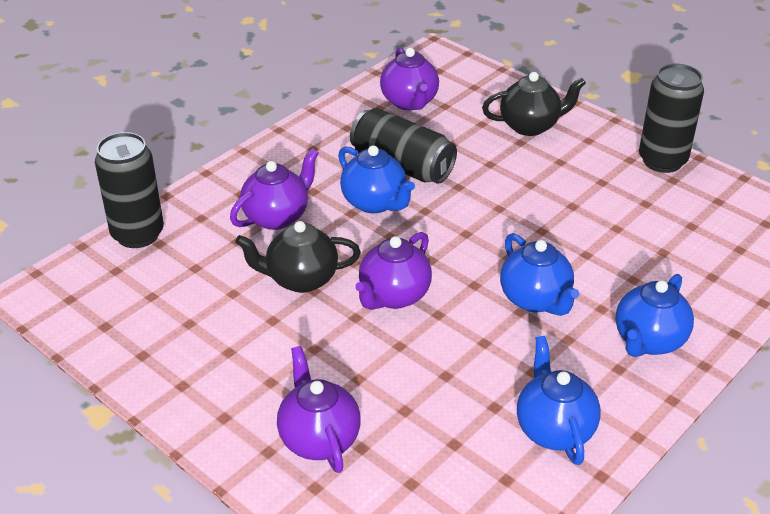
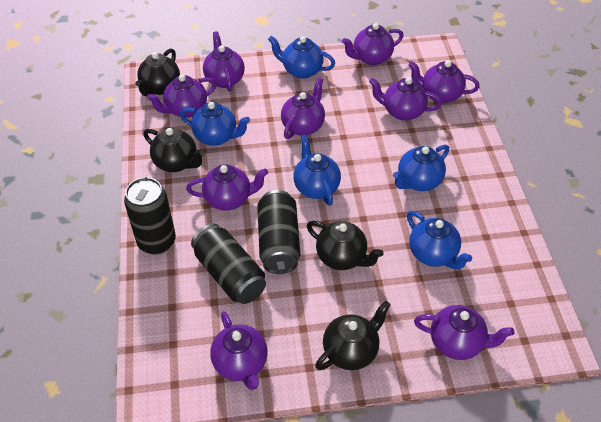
black teapot: 2 -> 4
blue teapot: 4 -> 5
purple teapot: 4 -> 9

